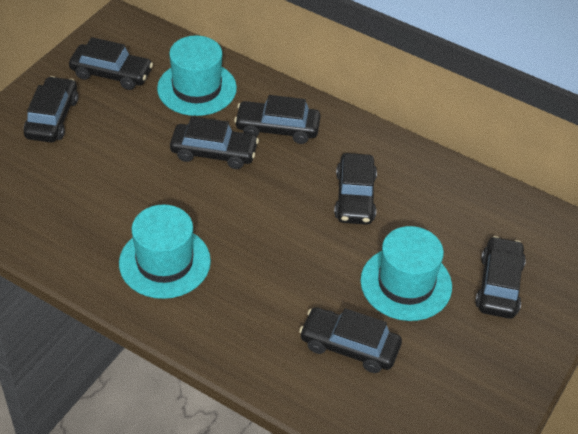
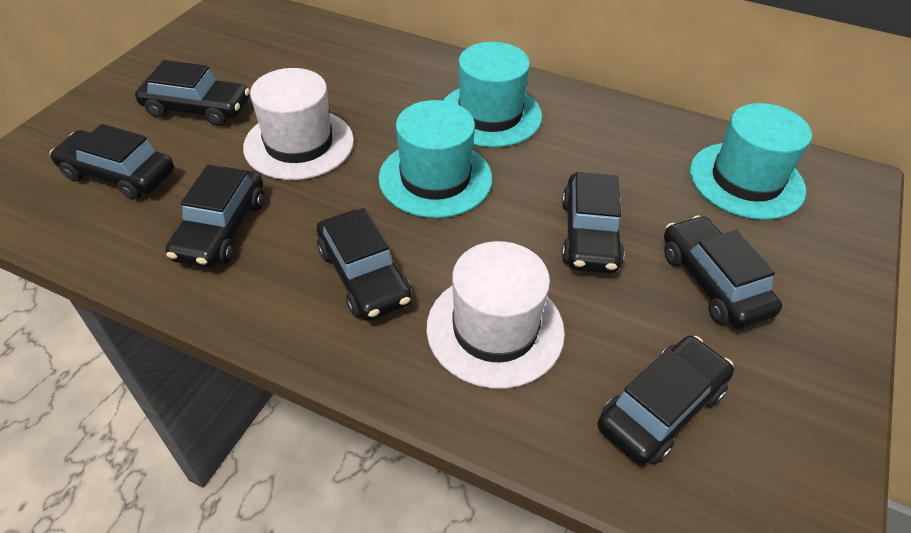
white hat: 0 -> 2

